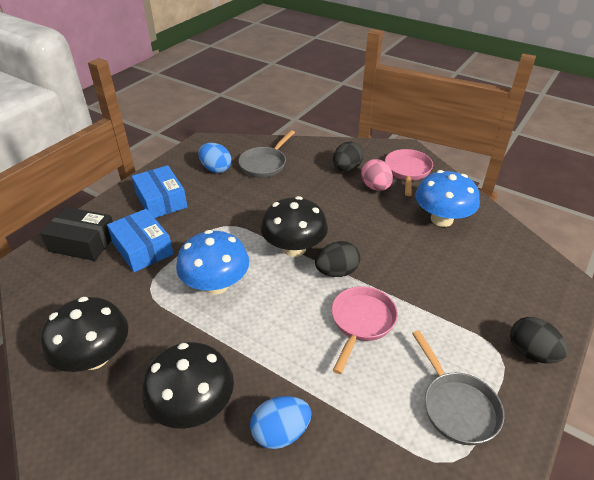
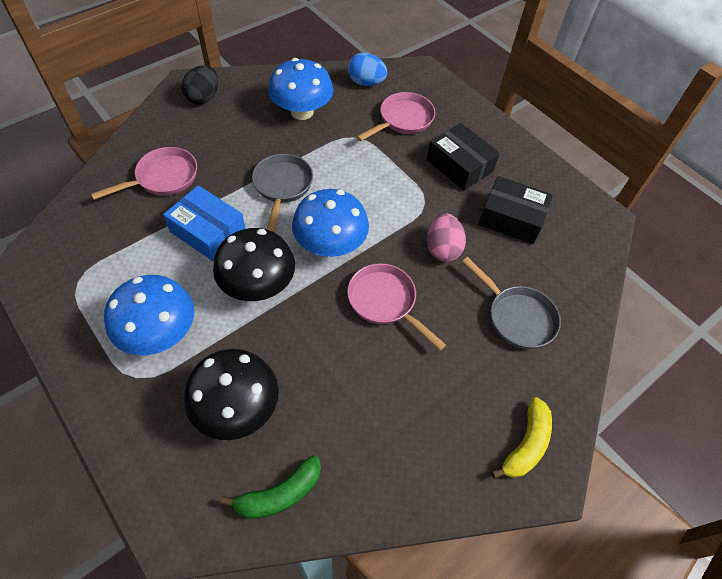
black box: 1 -> 2
black egg: 3 -> 1
black mushroom: 3 -> 2
blue box: 2 -> 1
blue egg: 2 -> 1
blue mushroom: 2 -> 3
green banana: 0 -> 1
pink pan: 2 -> 3
yellow banana: 0 -> 1

